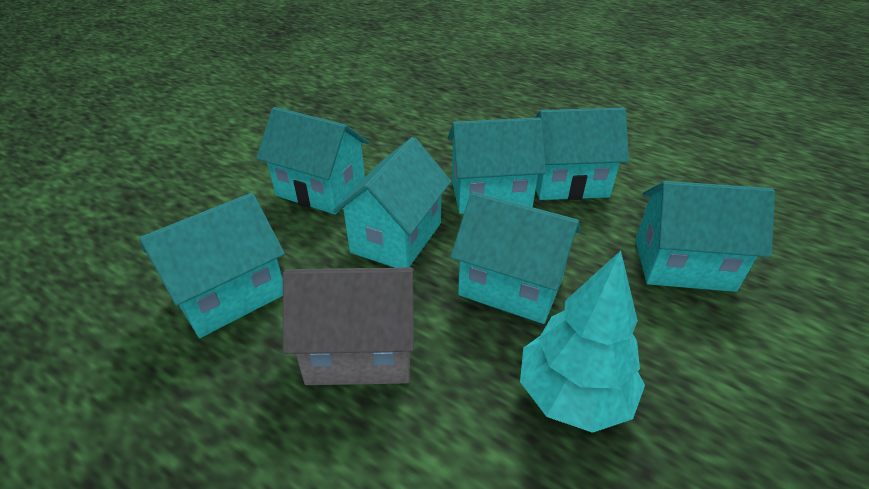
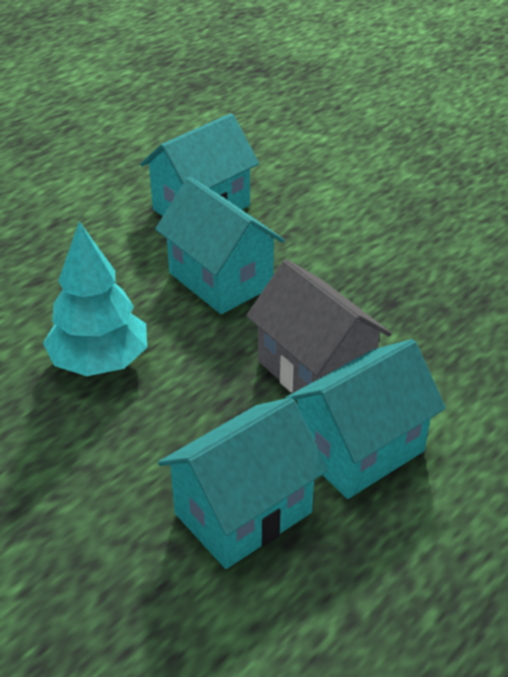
turquoise house: 7 -> 4

